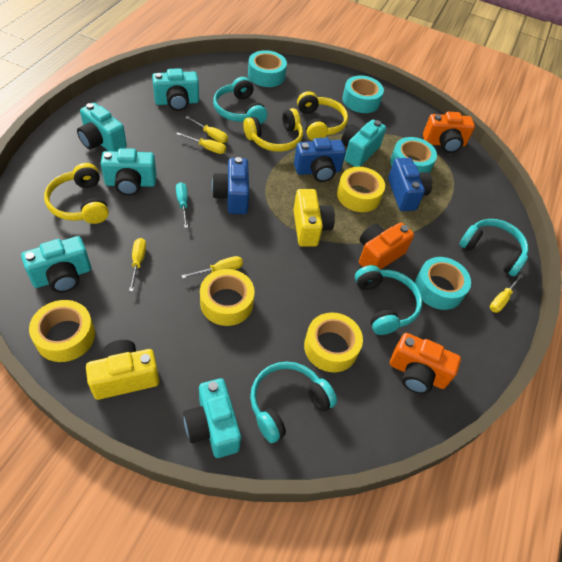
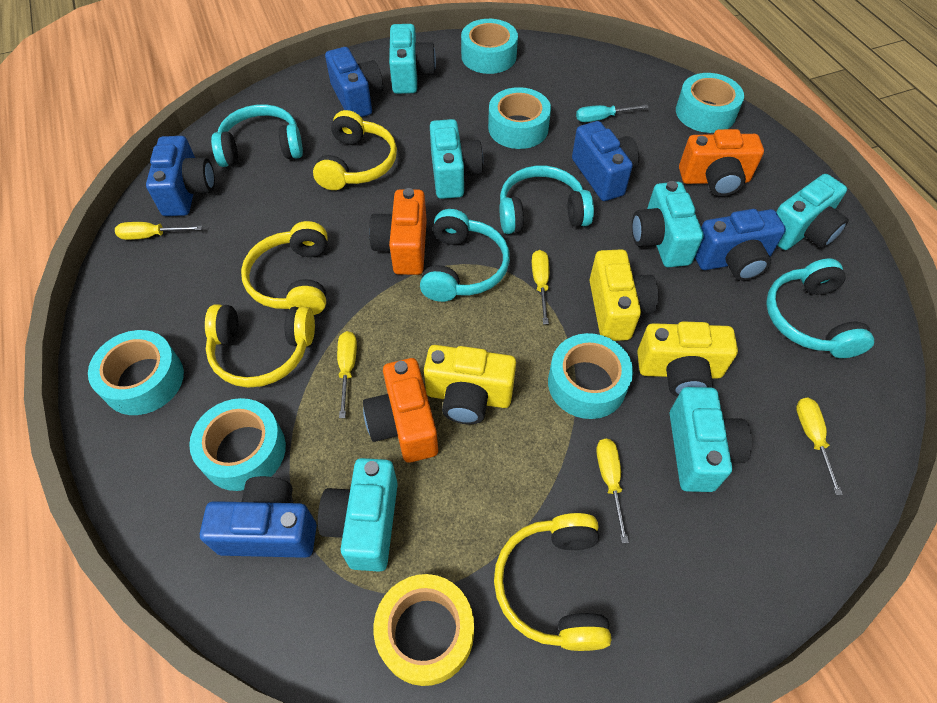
blue camera: 3 -> 5
turquoise tape: 4 -> 6
yellow camera: 2 -> 3
yellow headphones: 3 -> 4
yellow tape: 4 -> 1

